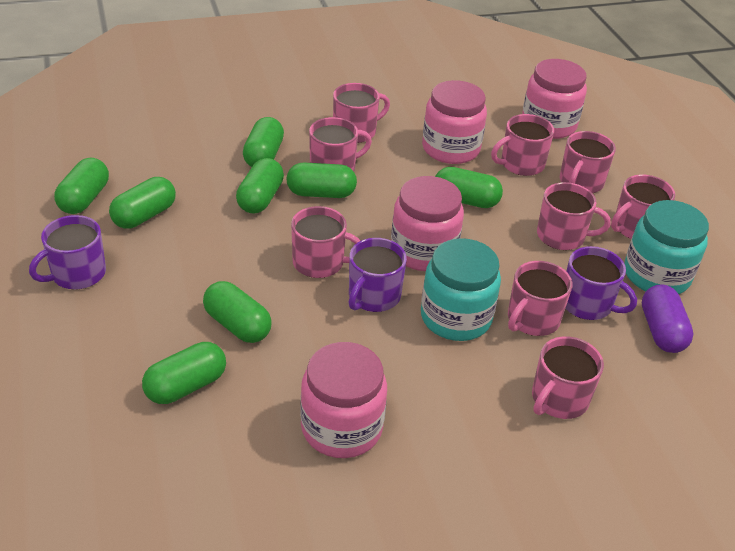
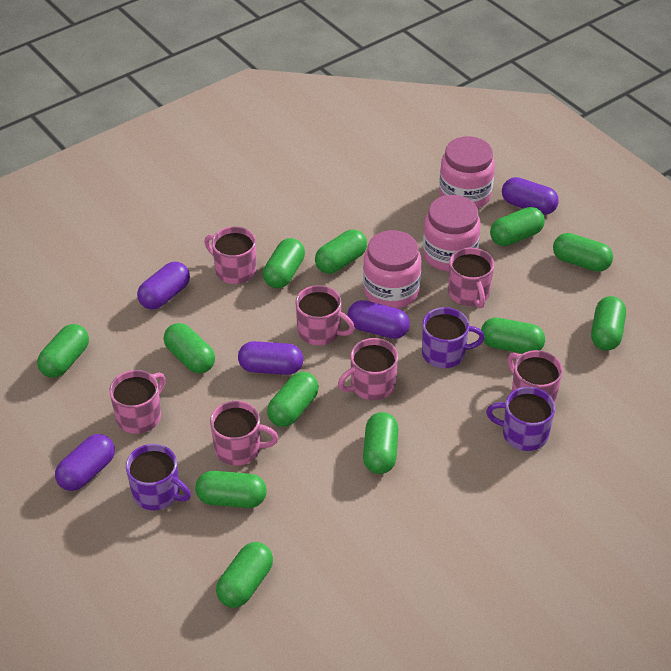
green capsule: 8 -> 12
pink jar: 4 -> 3
pink mug: 9 -> 7
purple capsule: 1 -> 5
turquoise jar: 2 -> 0

